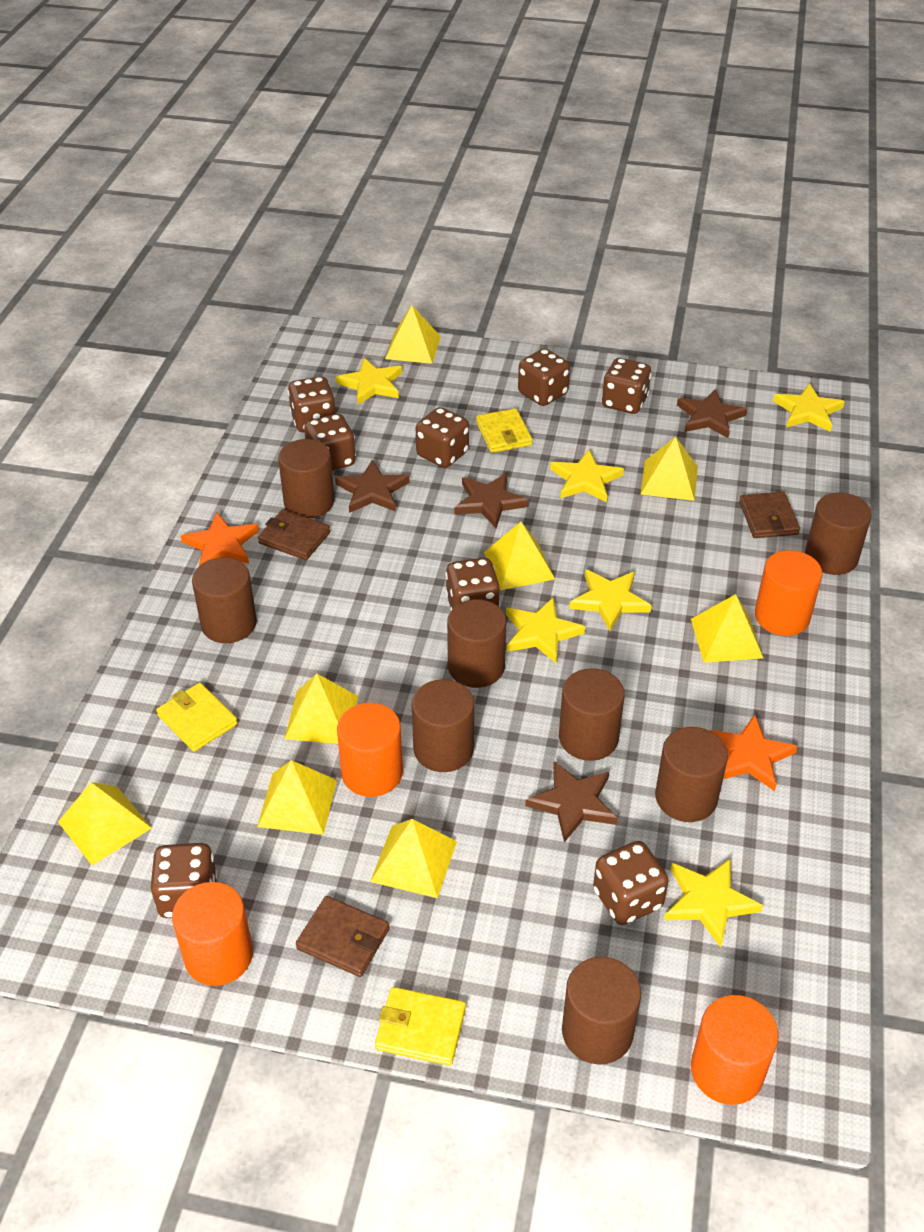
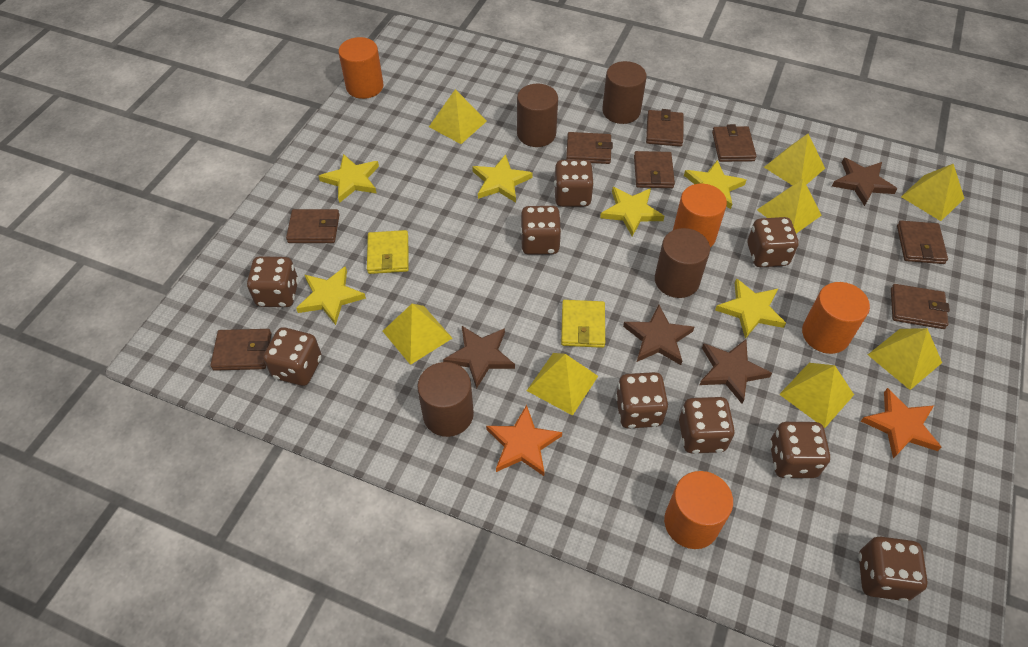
brown cylinder: 8 -> 4
brown dice: 8 -> 9
brown wallet: 3 -> 8
yellow wallet: 3 -> 2

